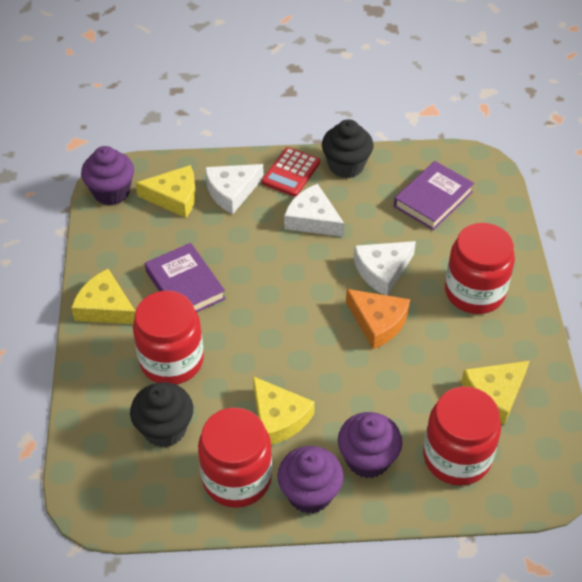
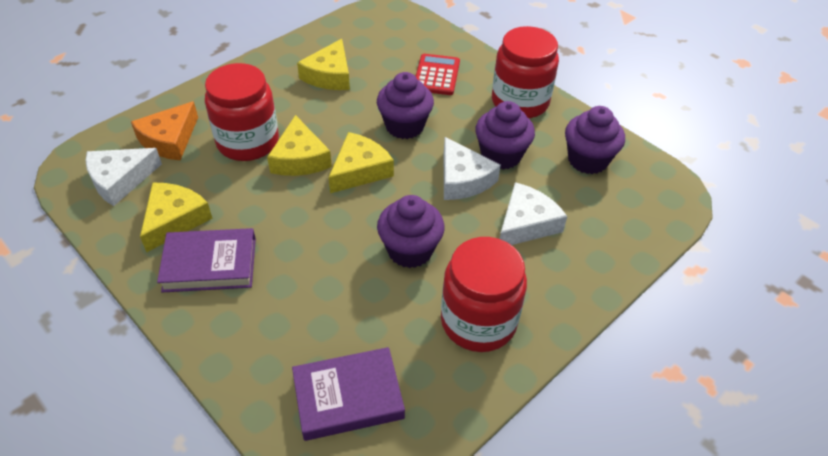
black cupcake: 2 -> 0
purple cupcake: 3 -> 4
red jar: 4 -> 3

